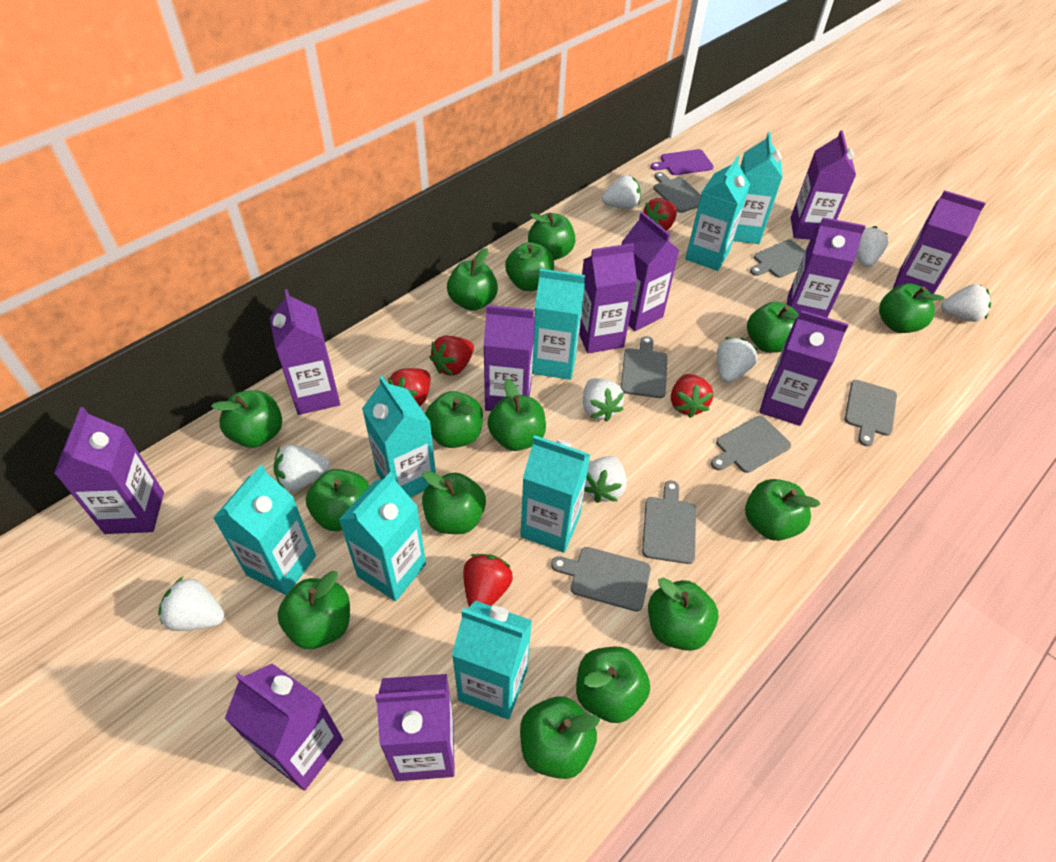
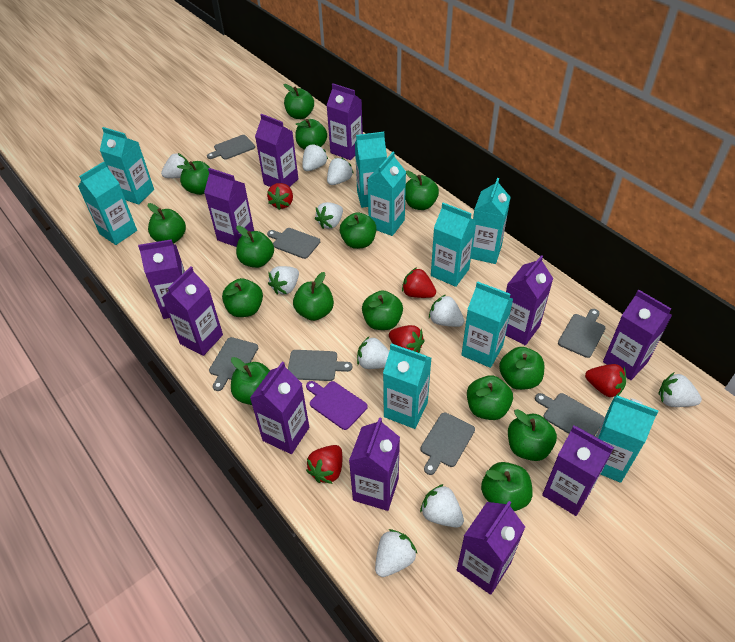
turquoise carton: 8 -> 9
white strawberry: 8 -> 10

